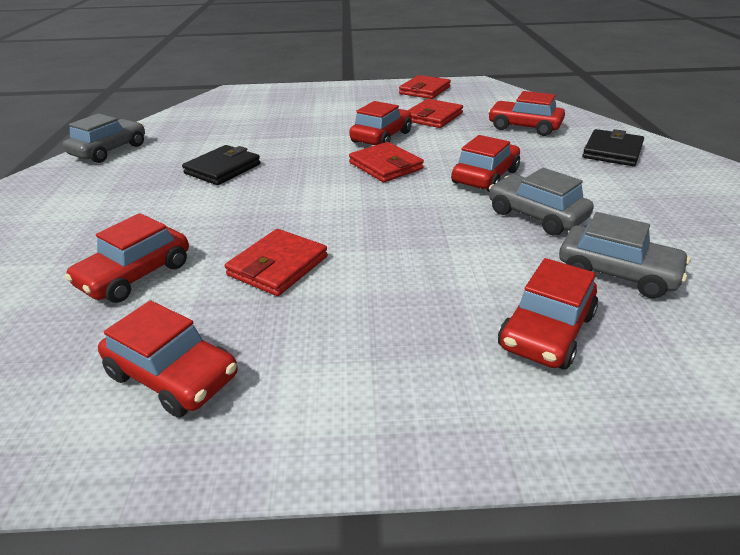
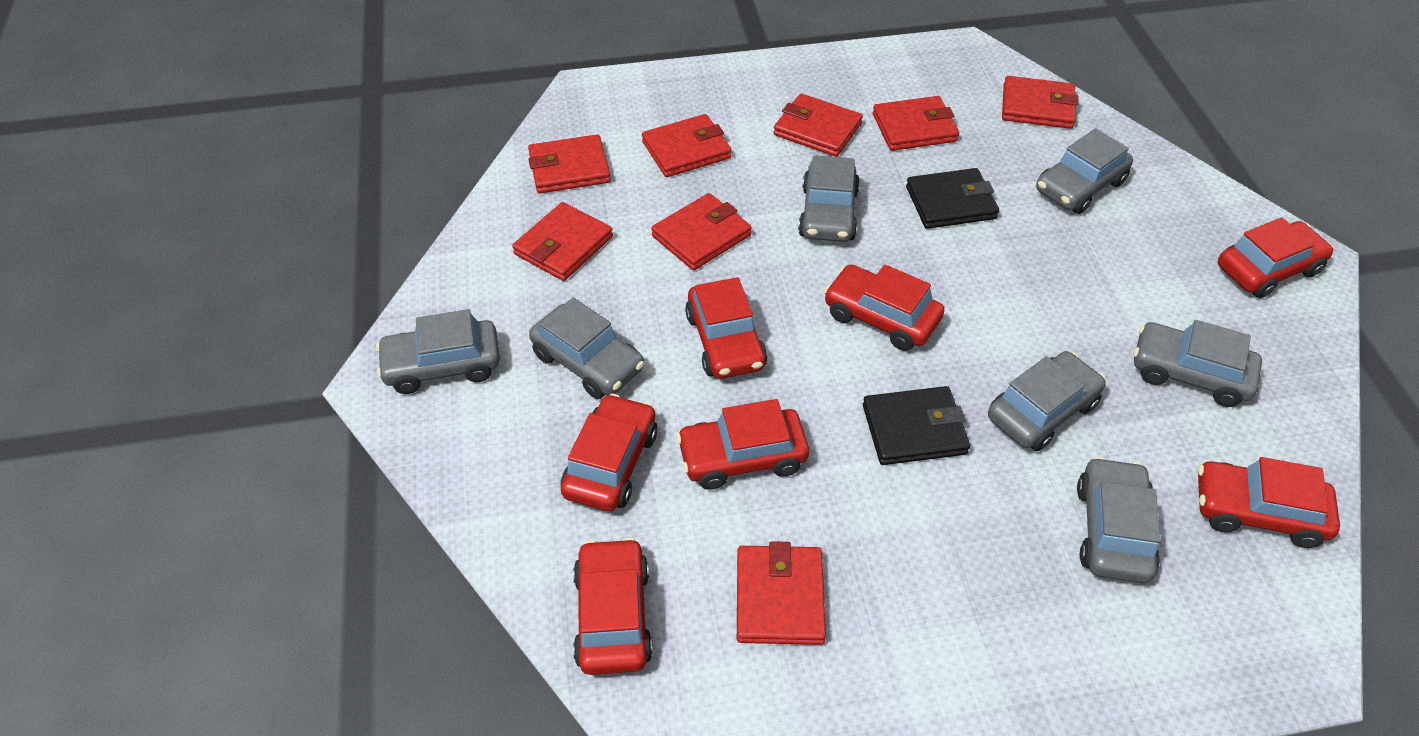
grey car: 3 -> 7
red car: 6 -> 7
red wallet: 4 -> 8

